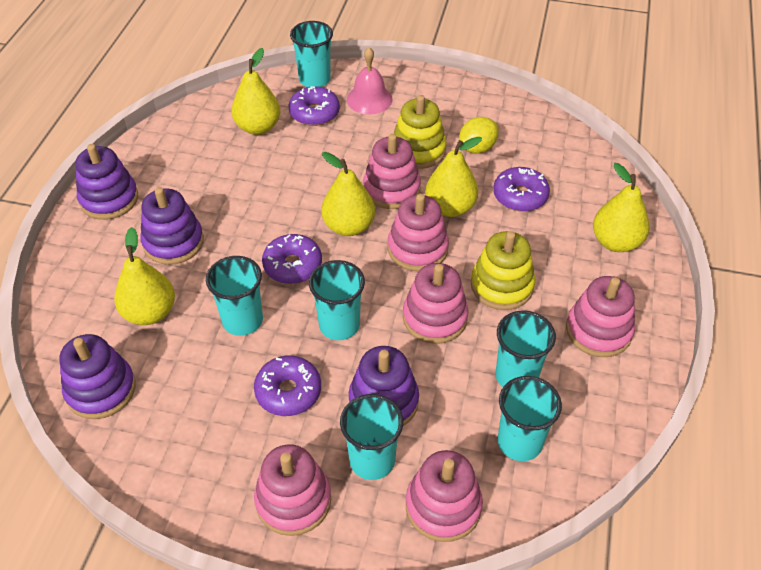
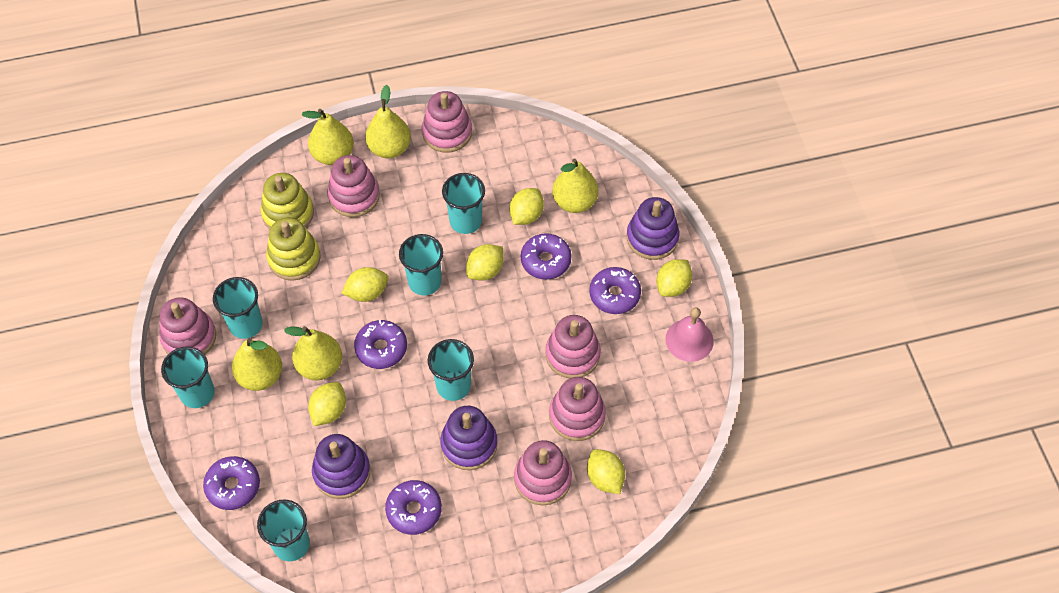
purple donut: 4 -> 5
purple stacking toy: 4 -> 3
yellow lemon: 1 -> 6

